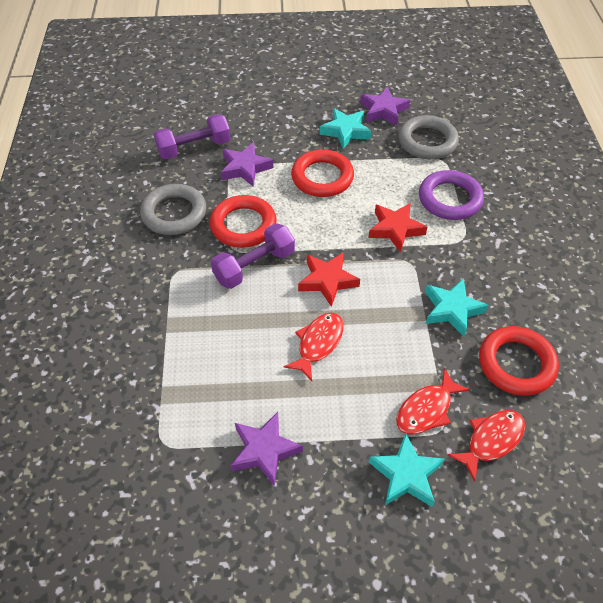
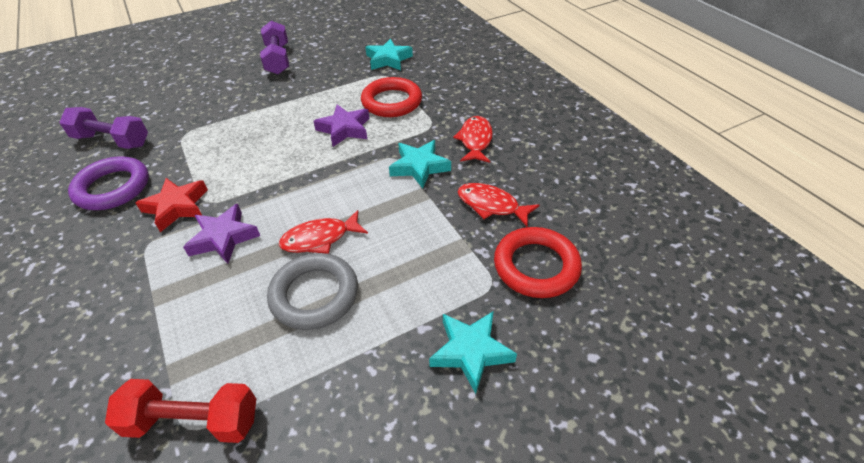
grey ring: 2 -> 1
purple star: 3 -> 2
red dumbbell: 0 -> 1
red ring: 3 -> 2
red star: 2 -> 1

